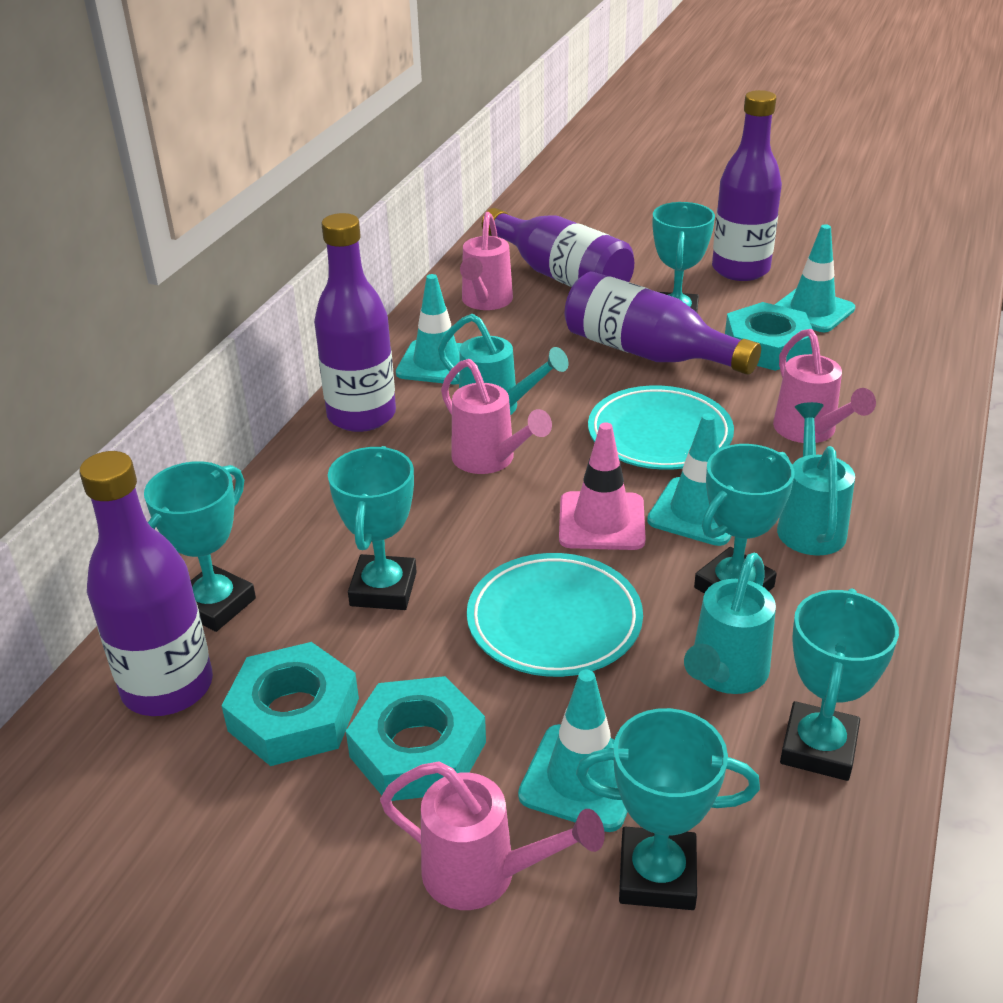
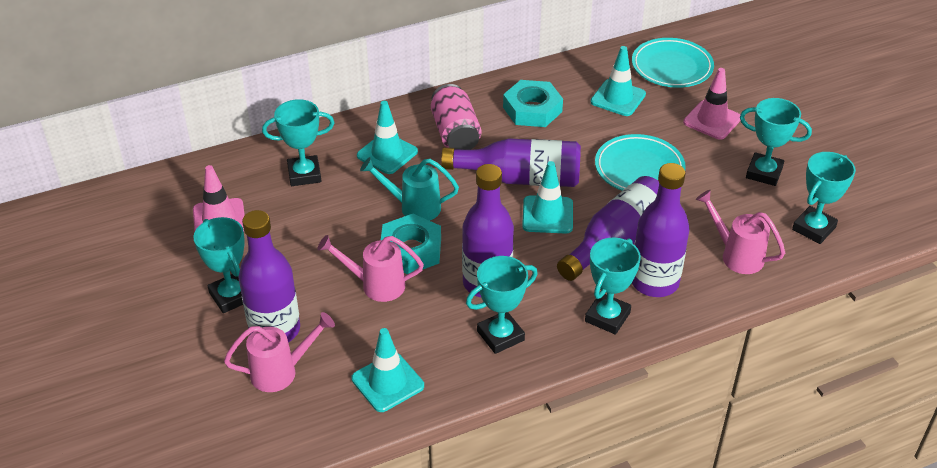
pink can: 0 -> 1
pink traffic cone: 1 -> 2
pink watering can: 4 -> 3
turquoise nut: 3 -> 2
turquoise watering can: 3 -> 1

